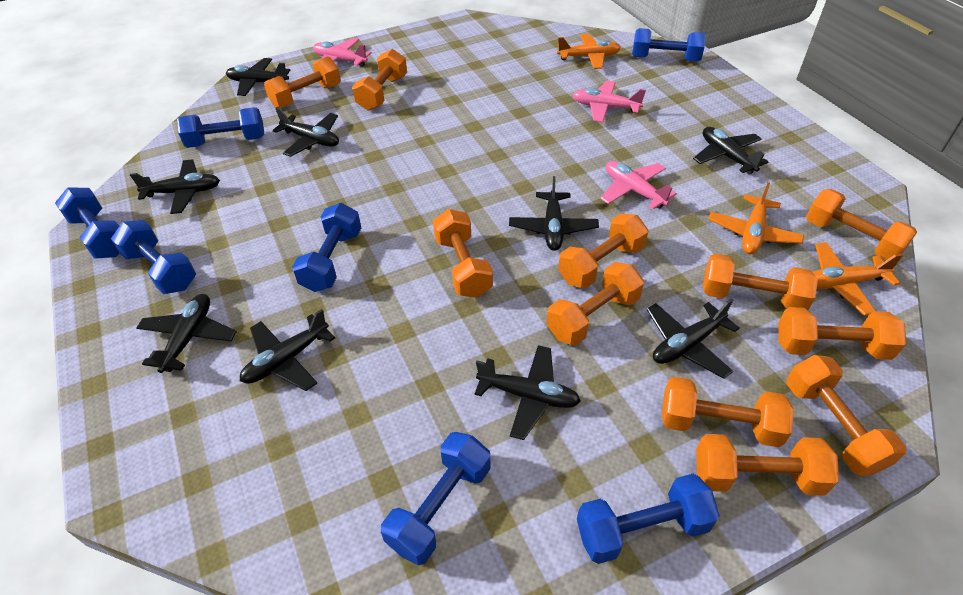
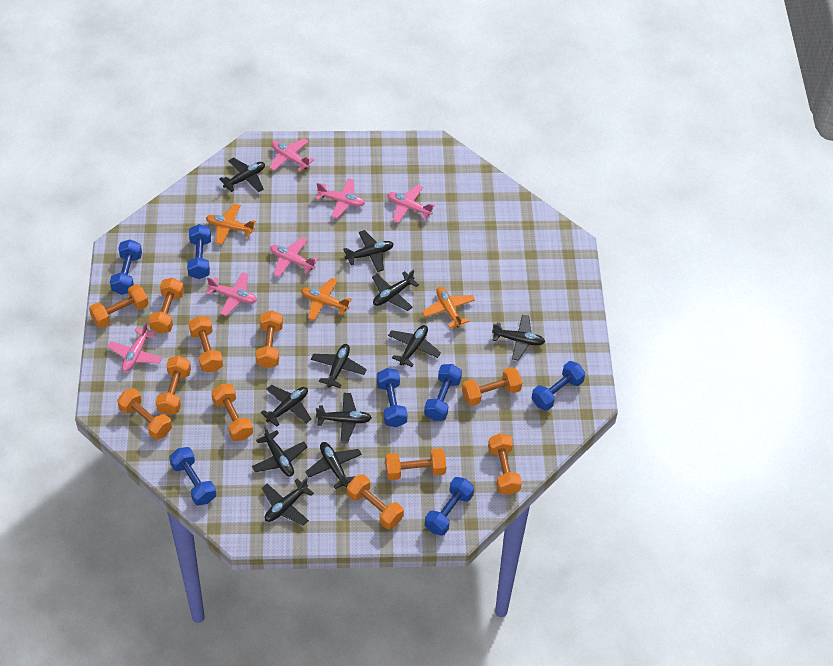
black plane: 9 -> 11
pink plane: 3 -> 6

